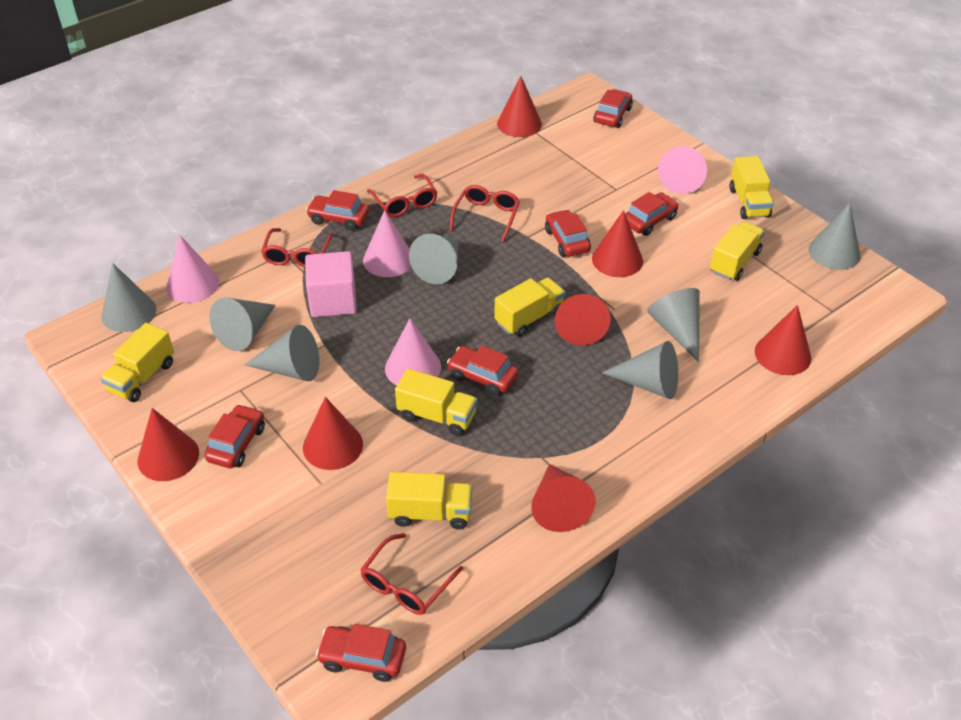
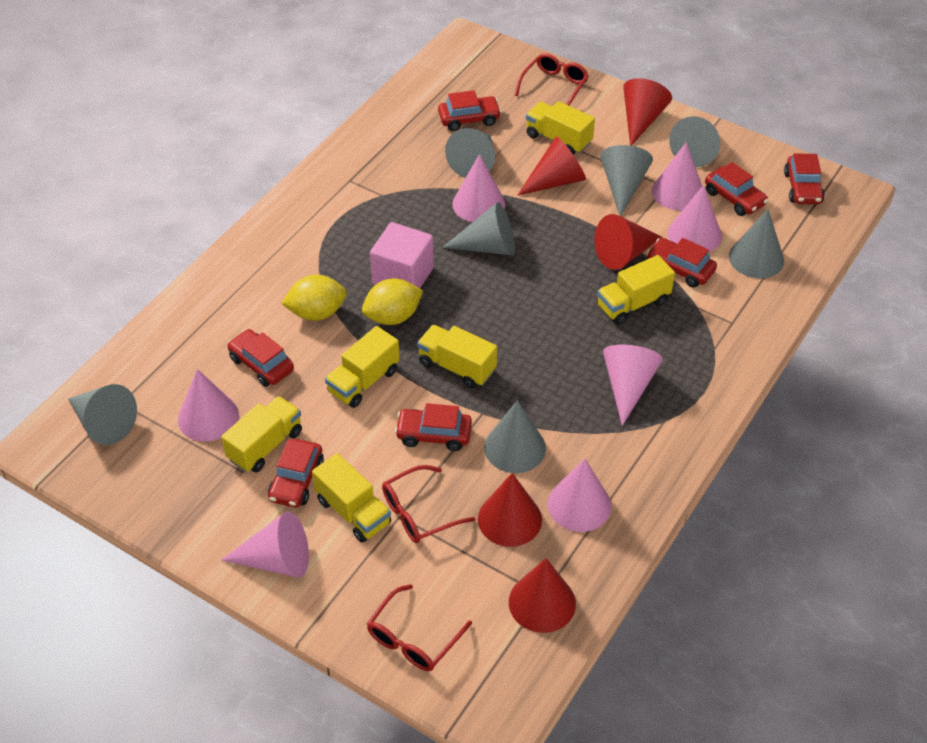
pink cone: 4 -> 7
red cone: 7 -> 5
red glasses: 4 -> 3
yellow lemon: 0 -> 2

